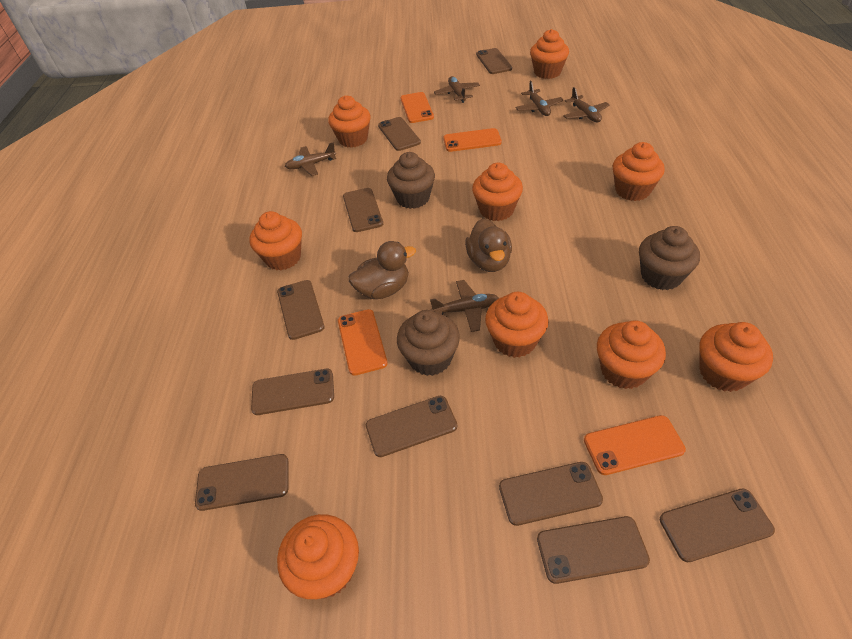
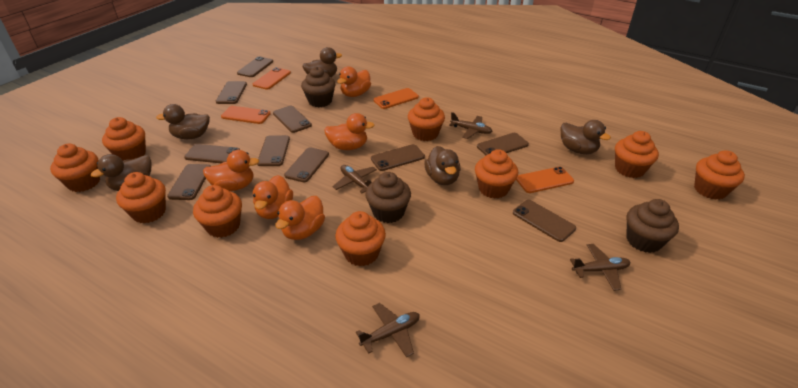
brown duck: 2 -> 5
brown plane: 5 -> 4
orange duck: 0 -> 5

